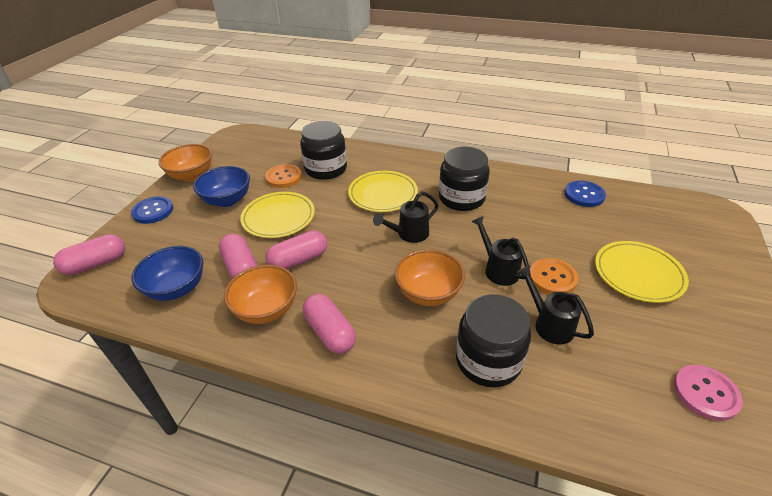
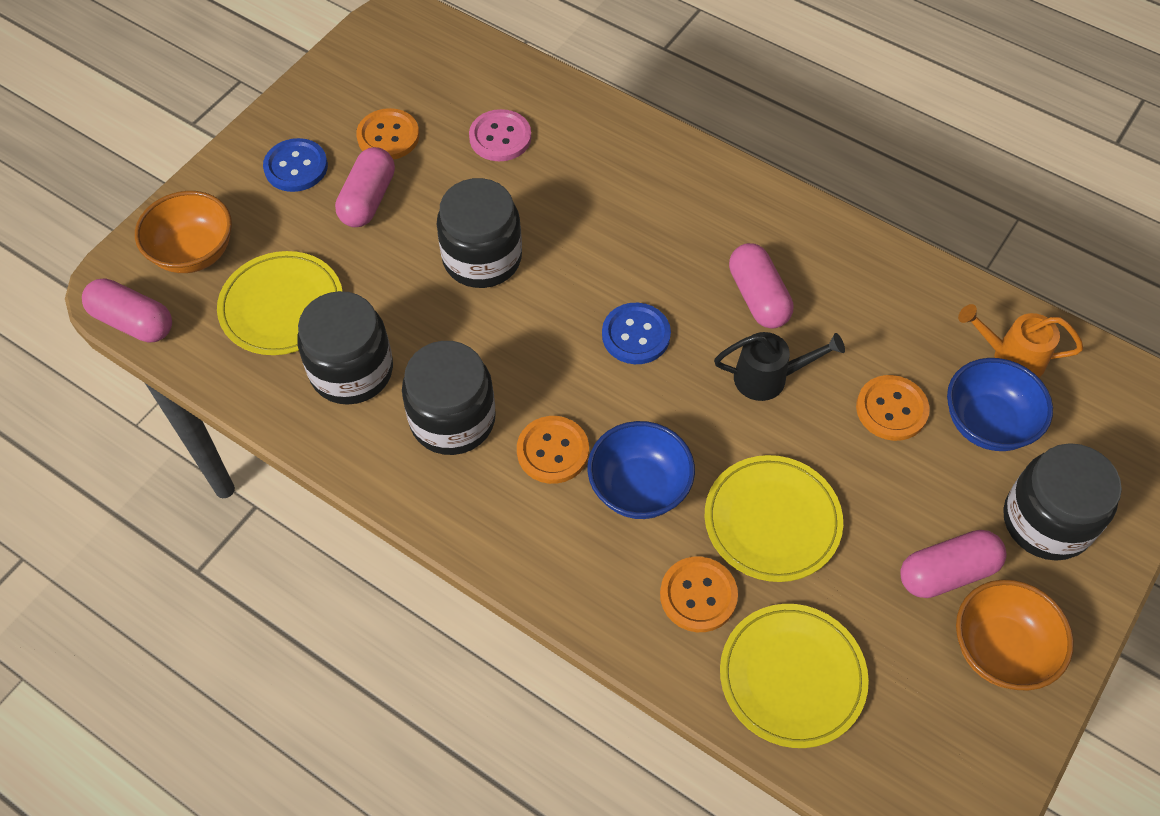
black jar: 3 -> 4
black watering can: 3 -> 1
orange bowl: 3 -> 2
orange button: 2 -> 4
orange watering can: 0 -> 1

